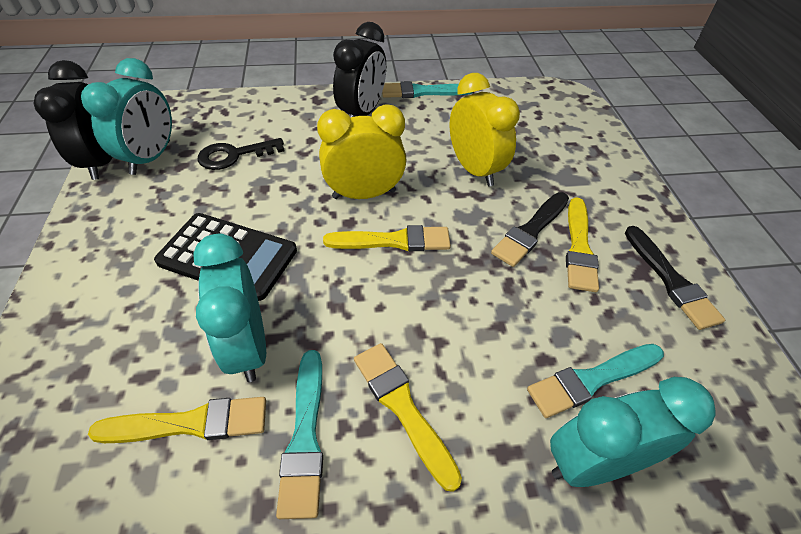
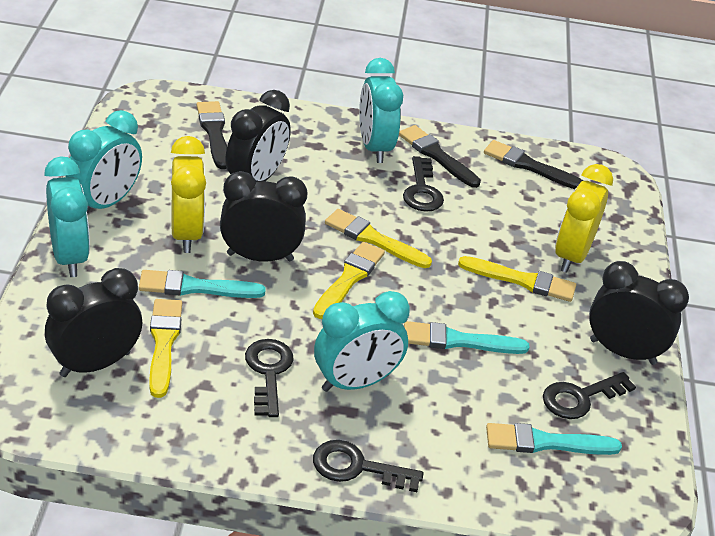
black brush: 2 -> 3
black calculator: 1 -> 0
black clock: 2 -> 4
black key: 1 -> 4
turquoise clock: 3 -> 4

